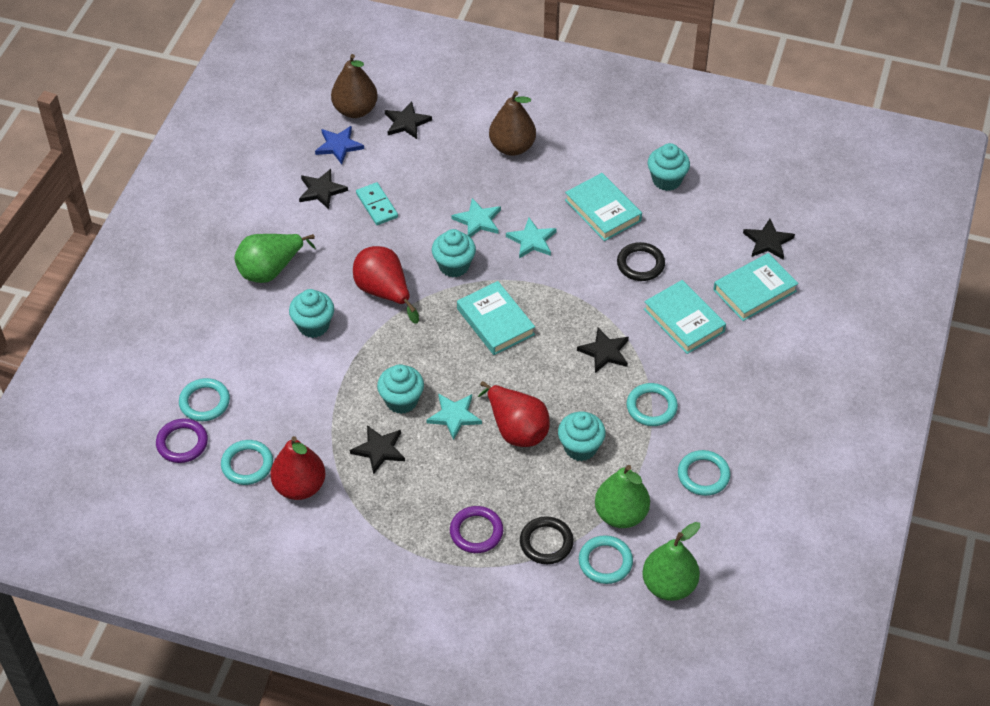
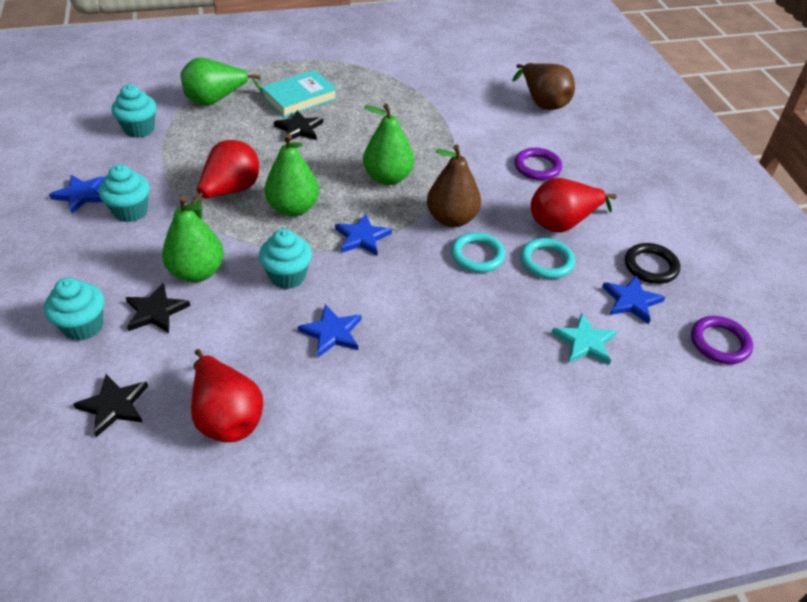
black ring: 2 -> 1
black star: 5 -> 3
blue star: 1 -> 4
green pear: 3 -> 4
turquoise book: 4 -> 1
turquoise cupcake: 5 -> 4
turquoise domino: 1 -> 0
turquoise ring: 5 -> 2
turquoise star: 3 -> 1

